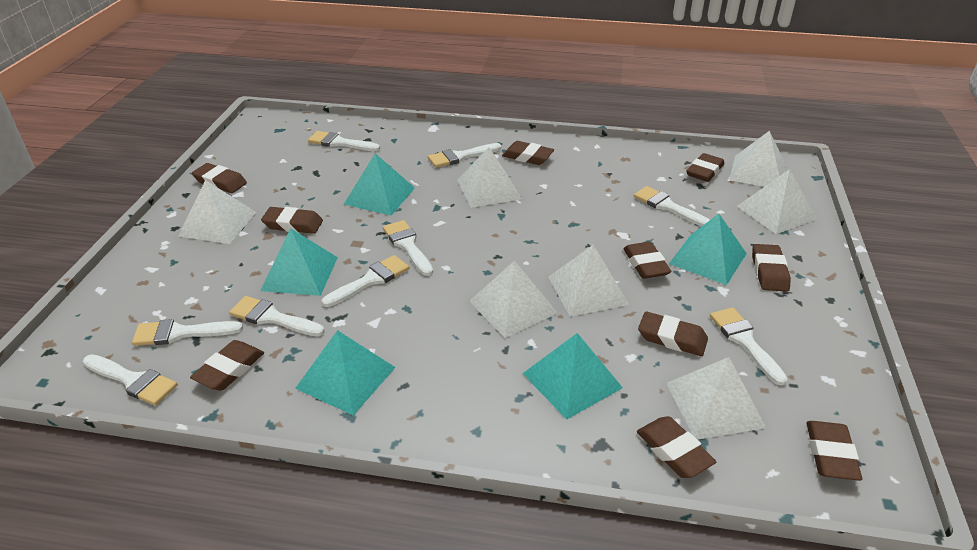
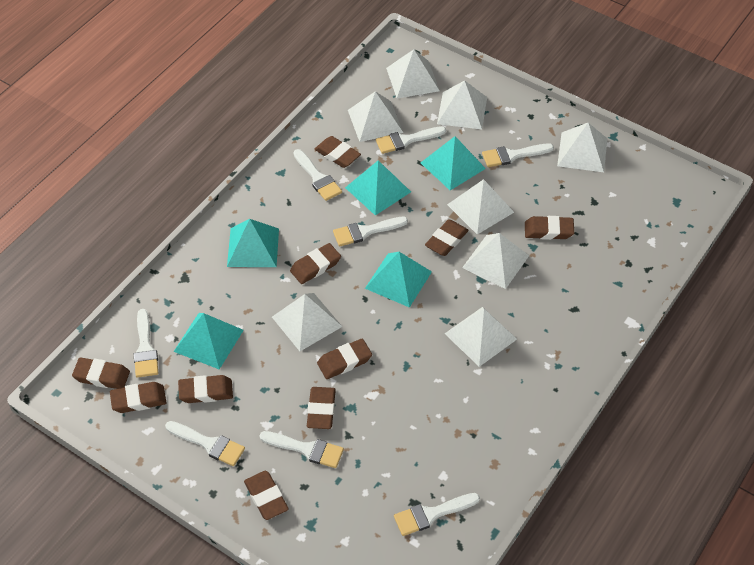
white brush: 9 -> 8
white pyramid: 7 -> 8

